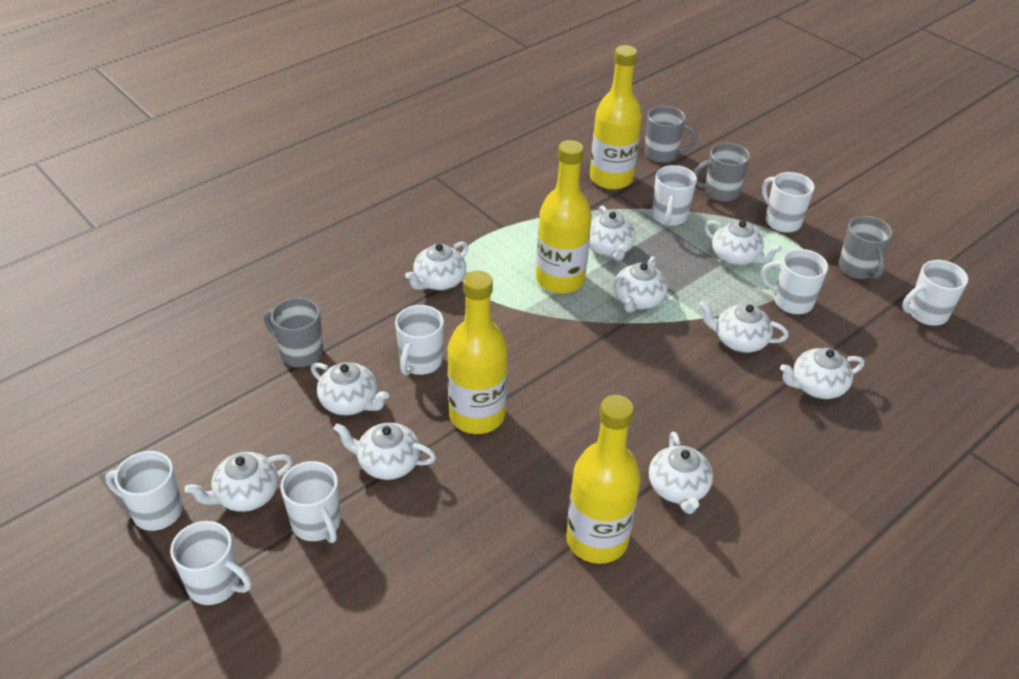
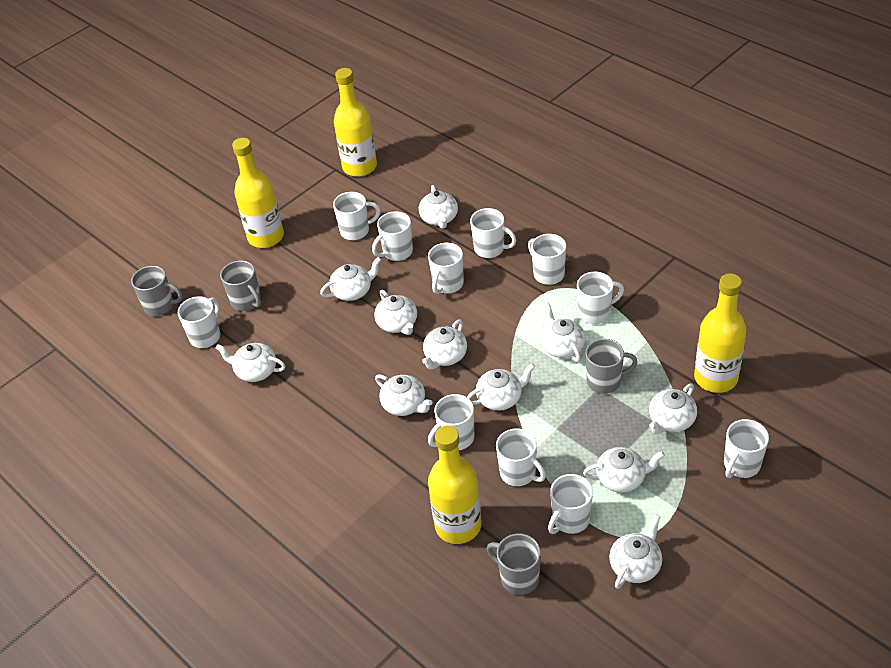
white mug: 8 -> 11
white teapot: 10 -> 11

